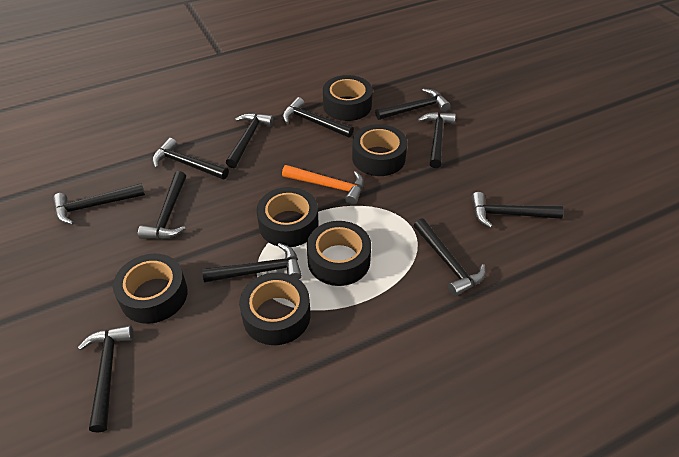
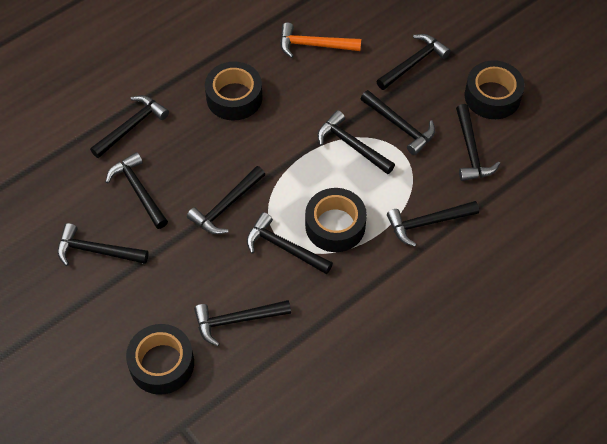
black tape: 6 -> 4

